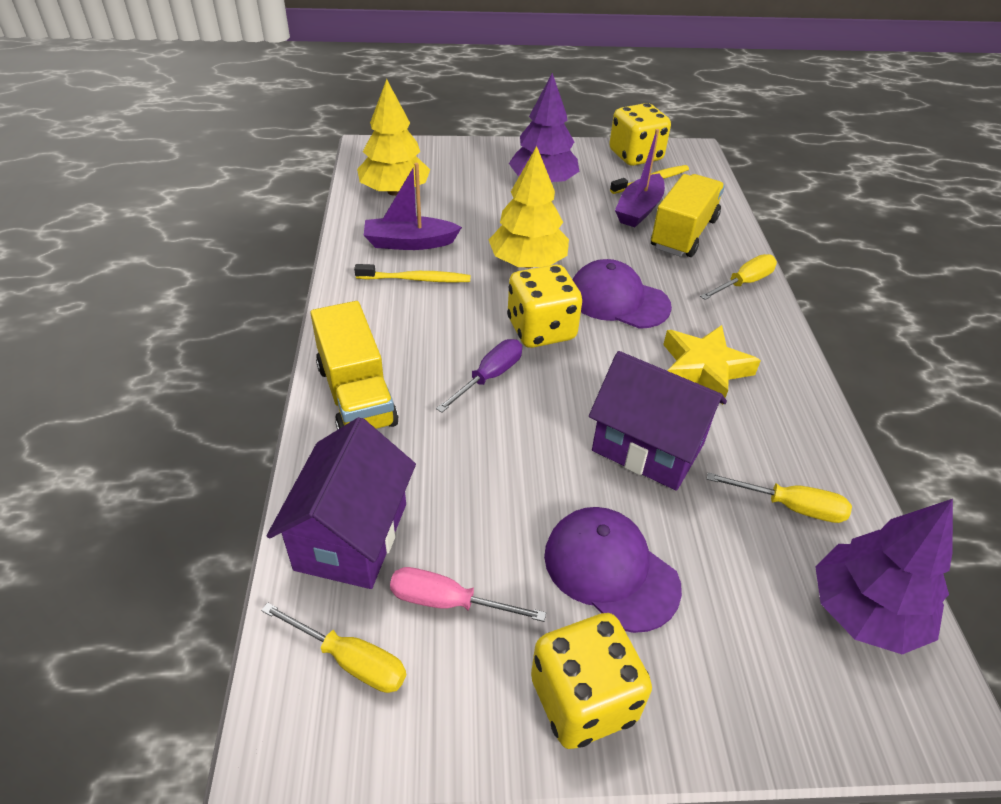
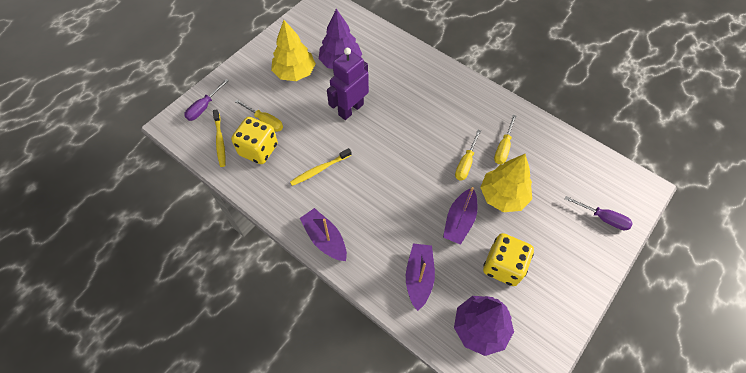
pink screwdriver: 1 -> 0
purple boat: 2 -> 3
purple cap: 2 -> 0
purple house: 2 -> 0
purple robot: 0 -> 1
purple screwdriver: 1 -> 2
yellow dice: 3 -> 2
yellow star: 1 -> 0
yellow truck: 2 -> 0

